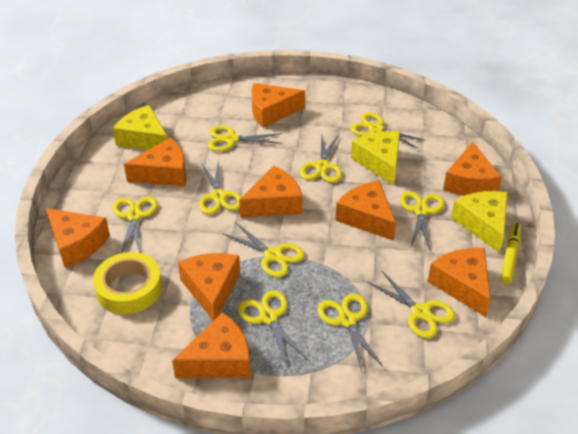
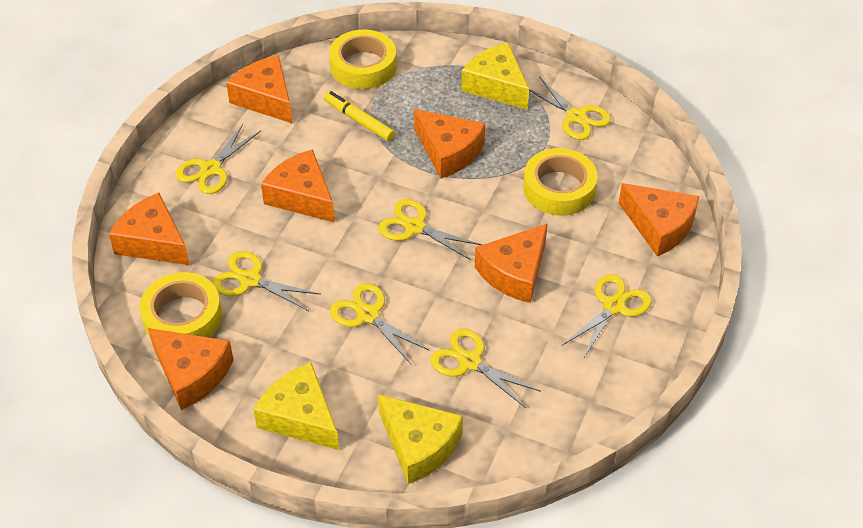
orange cheese: 9 -> 7
yellow scissors: 10 -> 7
yellow tape: 1 -> 3

